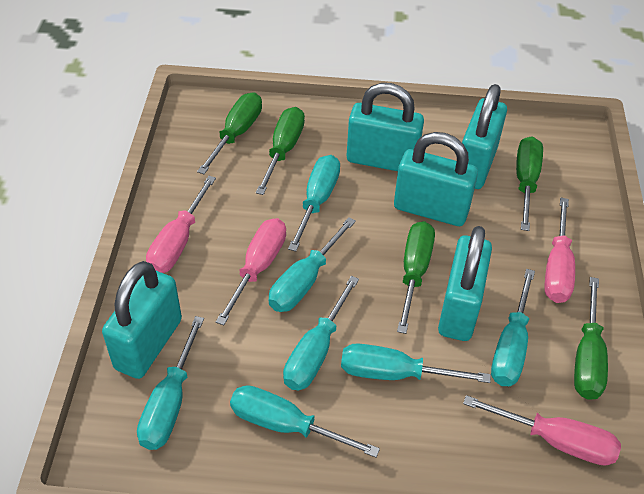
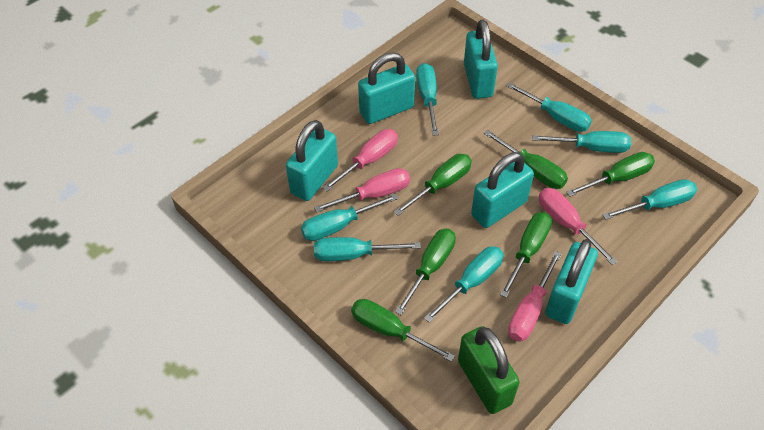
green padlock: 0 -> 1
green screwdriver: 5 -> 6

